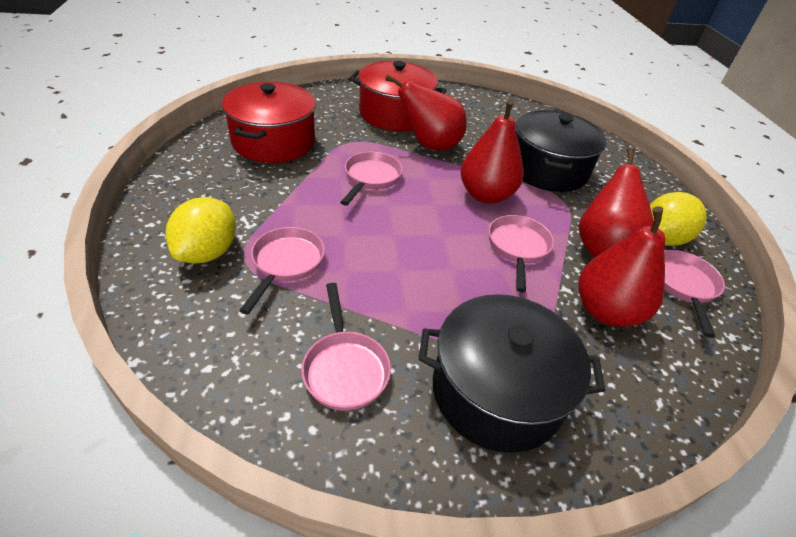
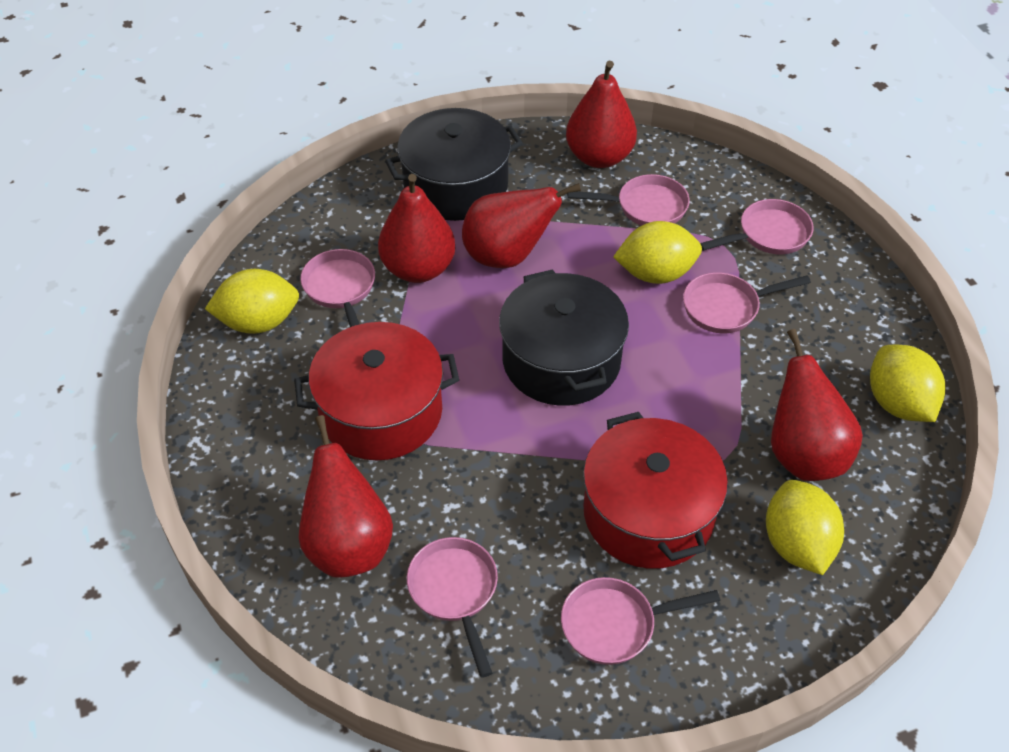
pink pan: 5 -> 6
red pear: 4 -> 5
yellow lemon: 2 -> 4

